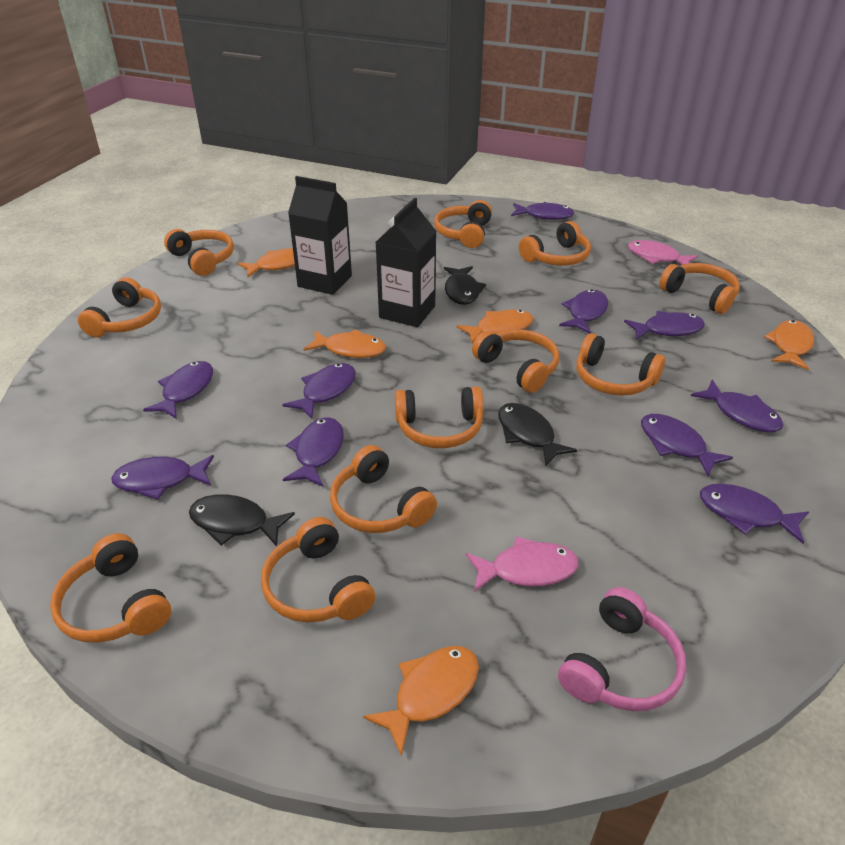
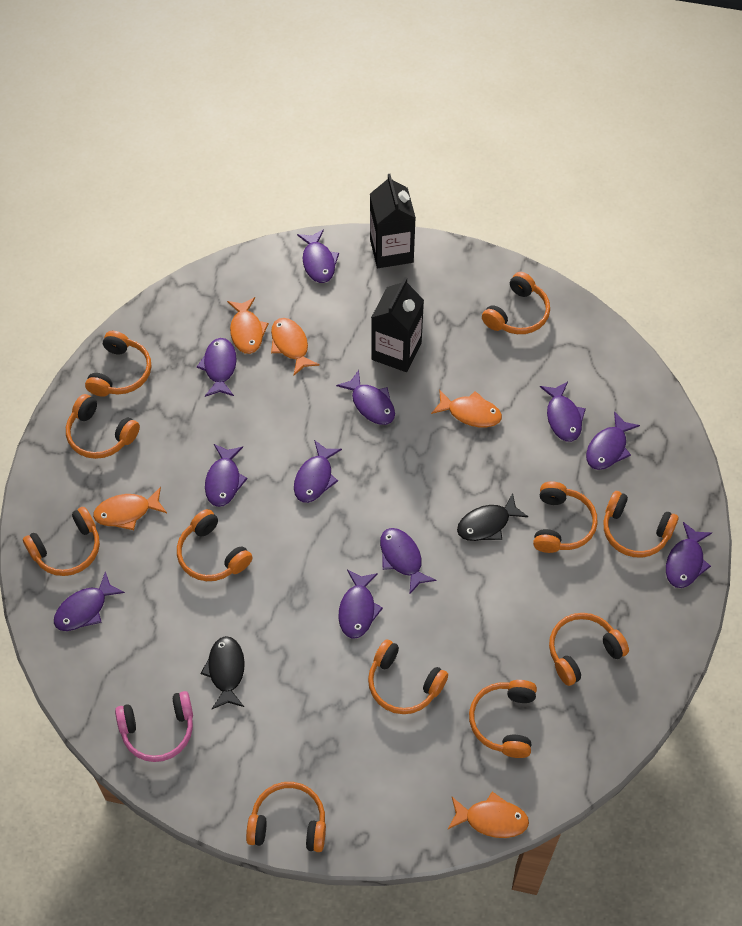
black fish: 3 -> 2
pink fish: 2 -> 0
purple fish: 10 -> 11

